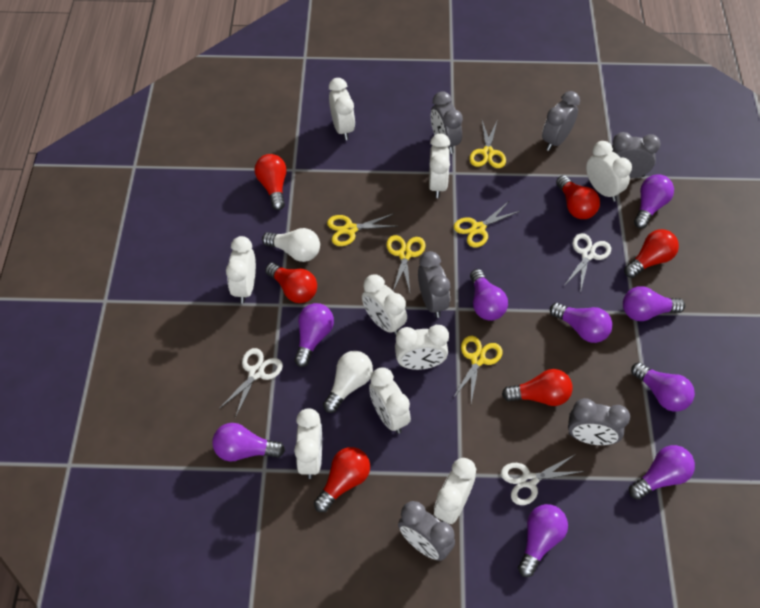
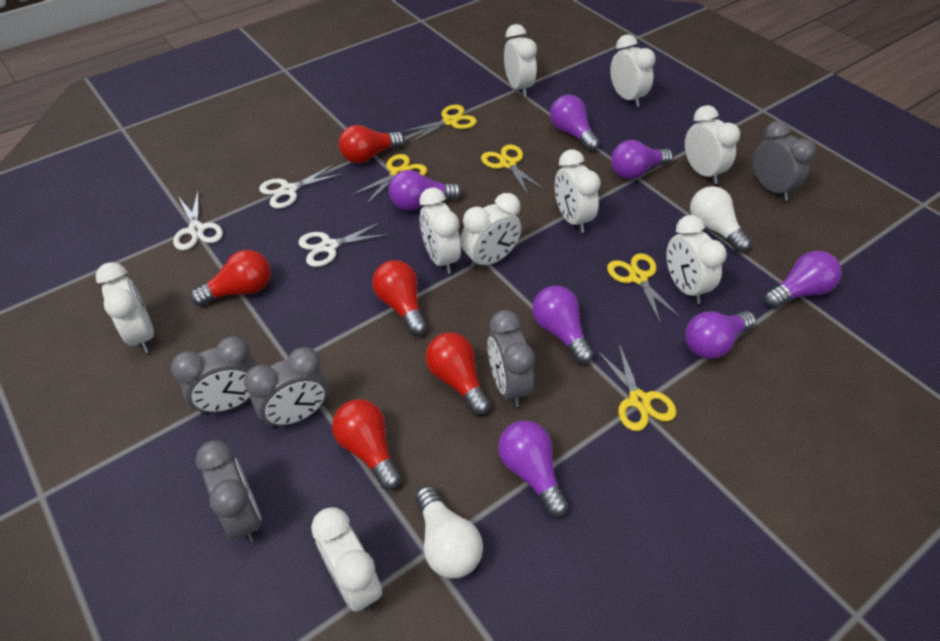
grey clock: 6 -> 5
purple light bulb: 9 -> 7
red light bulb: 6 -> 5

